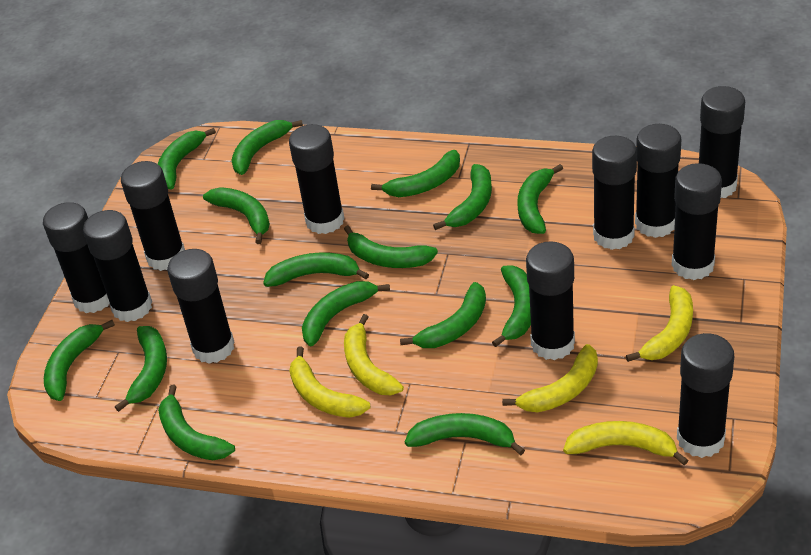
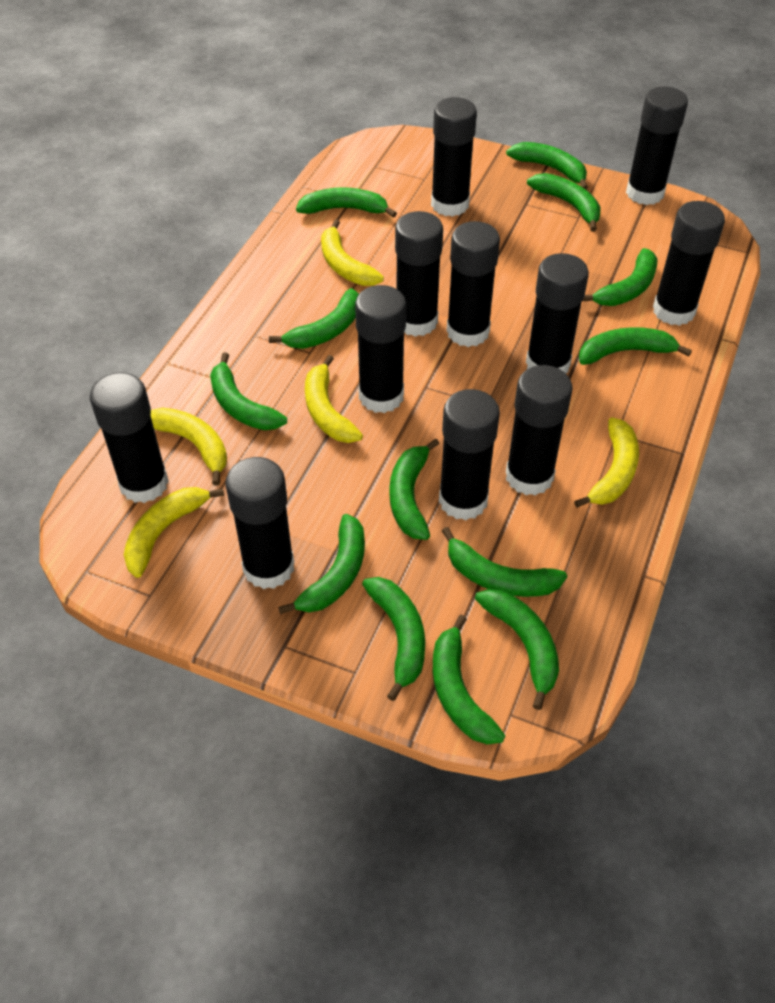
green banana: 15 -> 13

